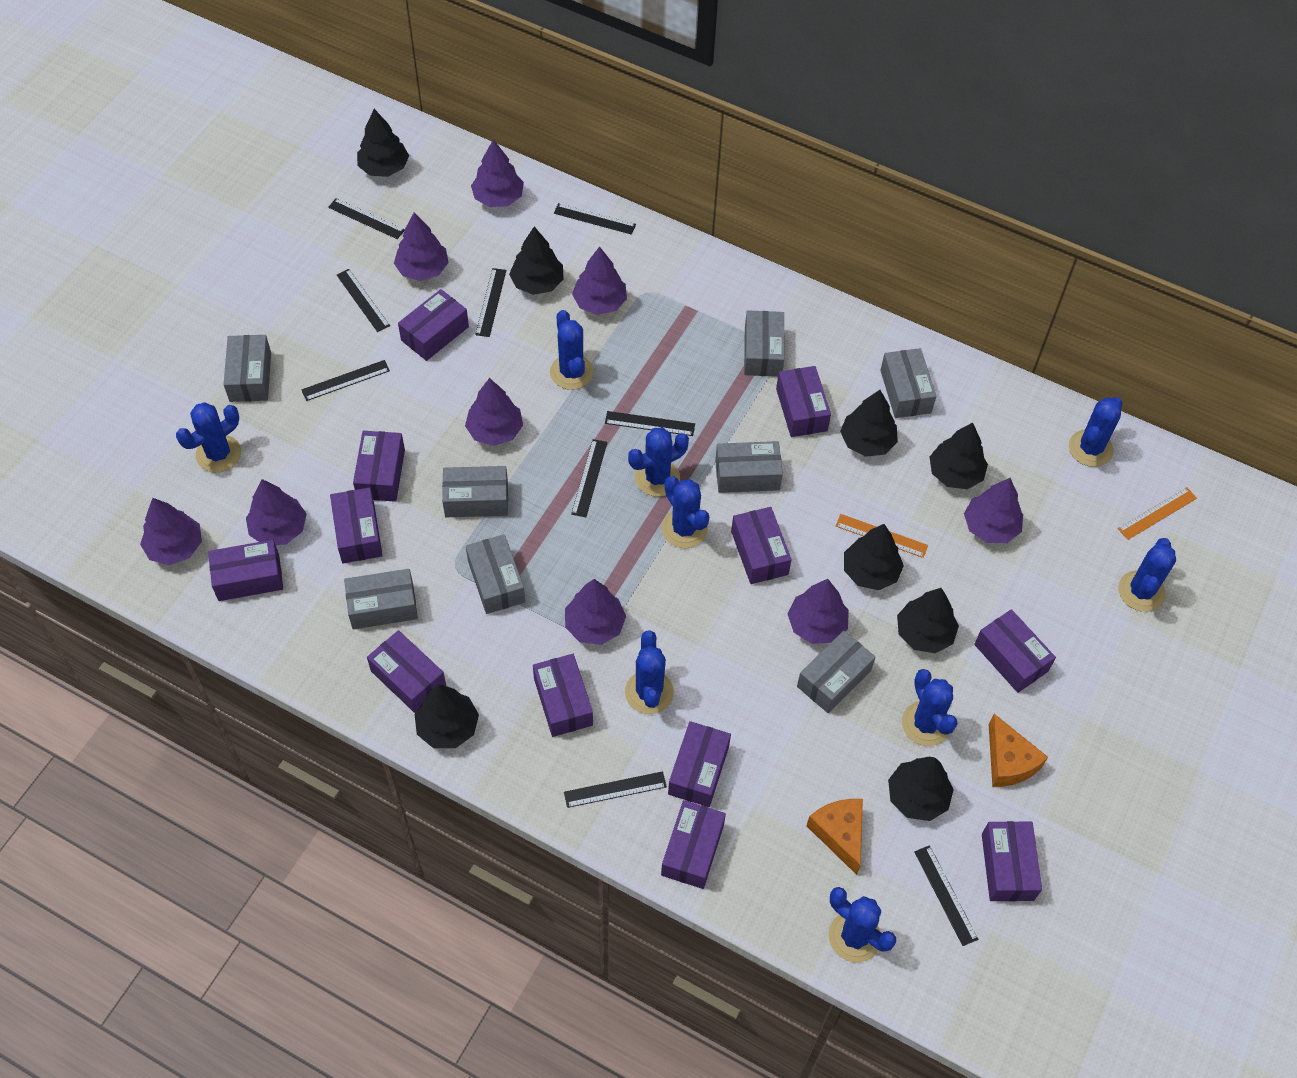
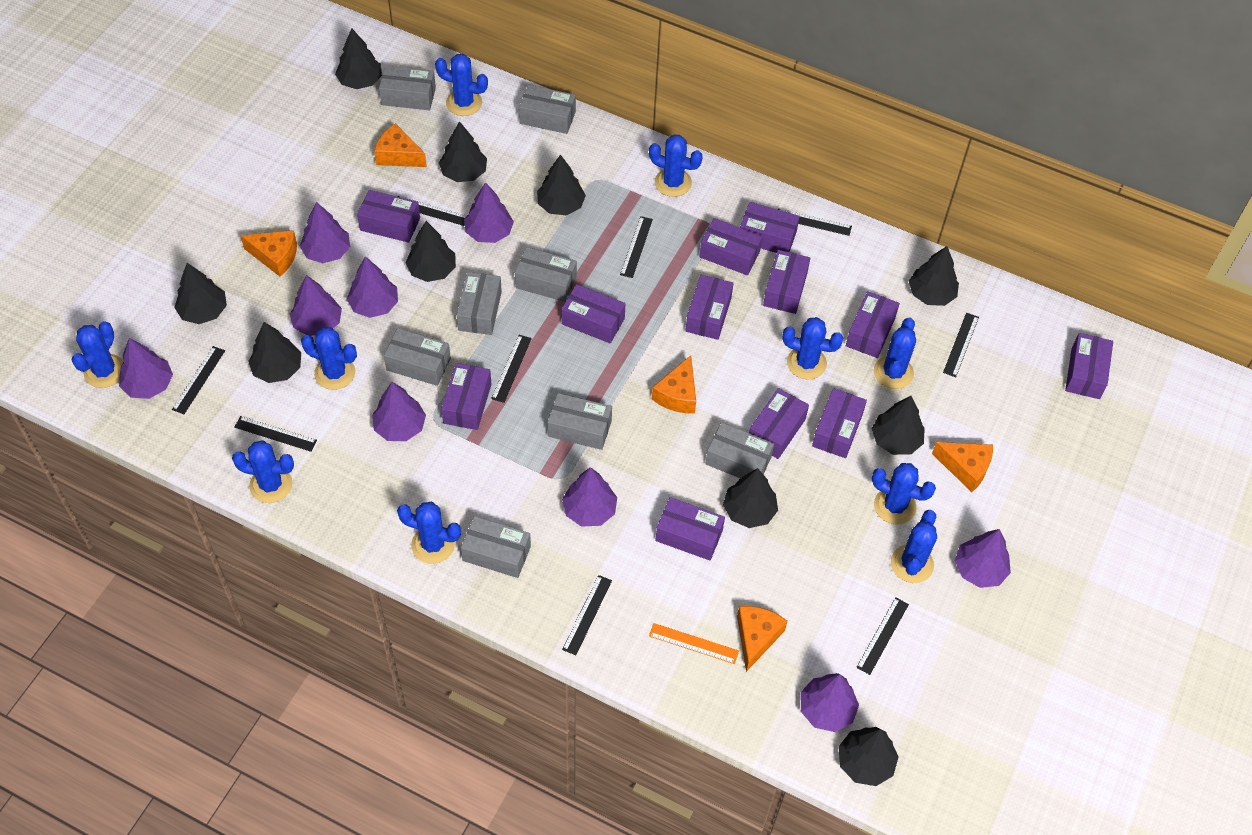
black tree: 8 -> 10
blue cactus: 9 -> 10
orange cheese: 2 -> 5
orange ruler: 2 -> 1

